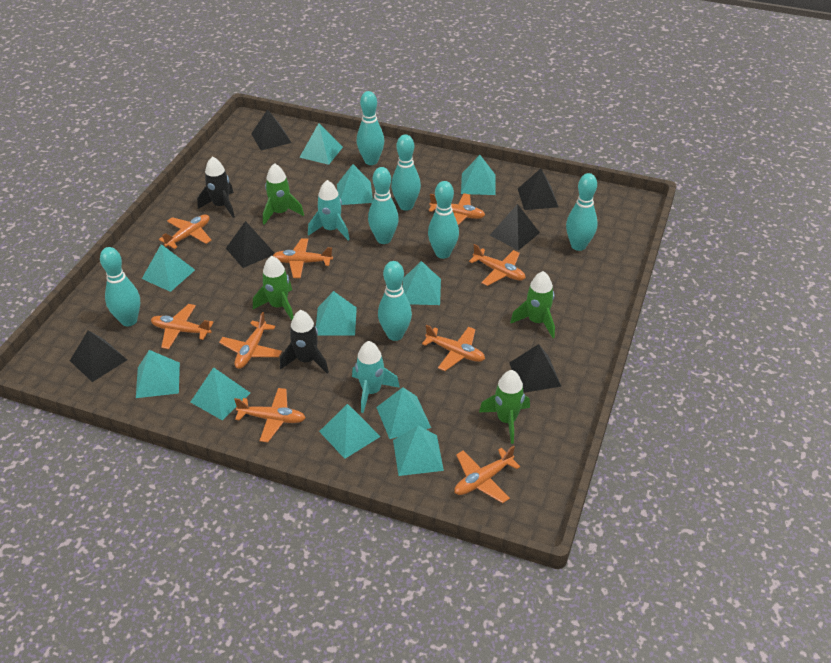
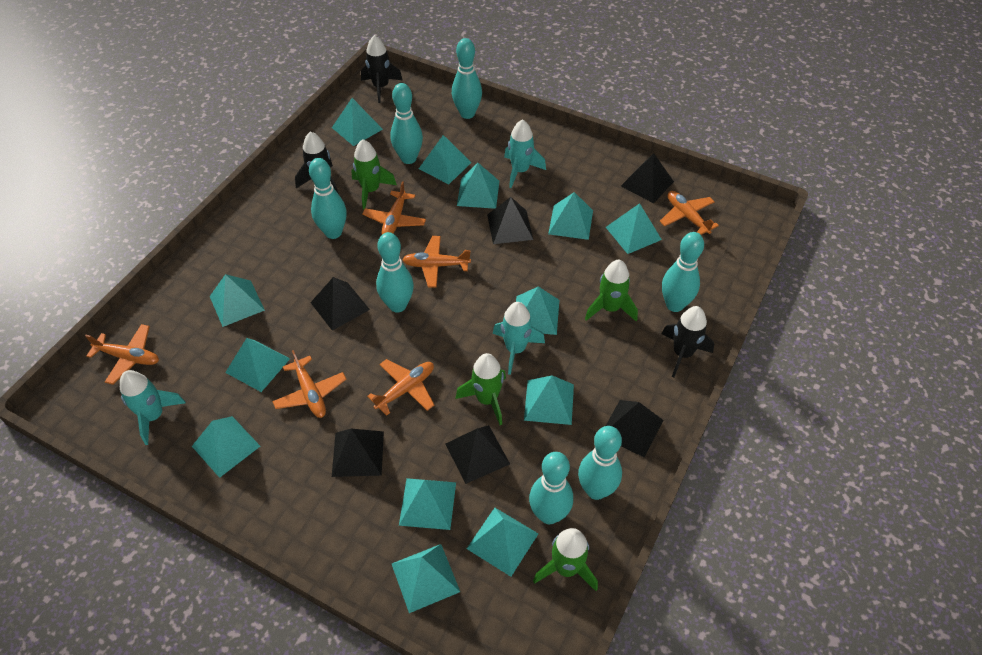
black rocket: 2 -> 3
orange plane: 9 -> 6
turquoise pyramid: 11 -> 13
turquoise rocket: 2 -> 3

